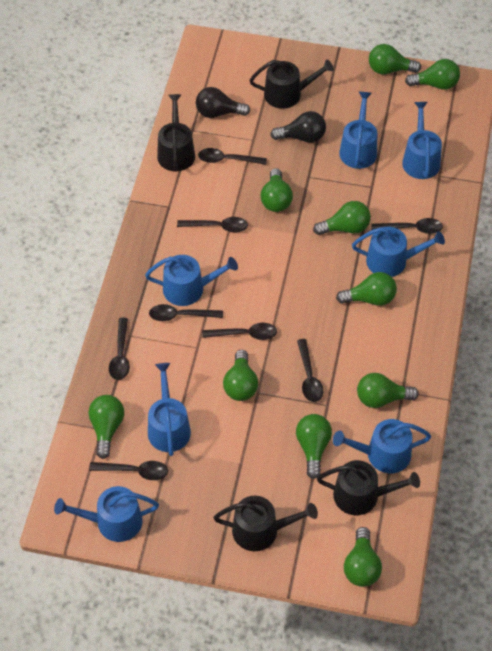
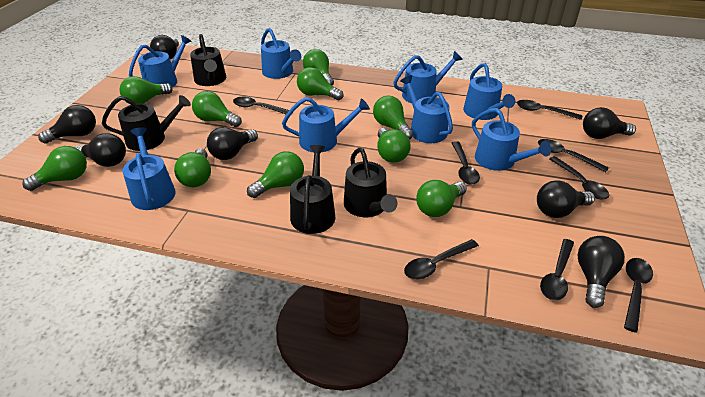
black light bulb: 2 -> 7
blue watering can: 7 -> 8

